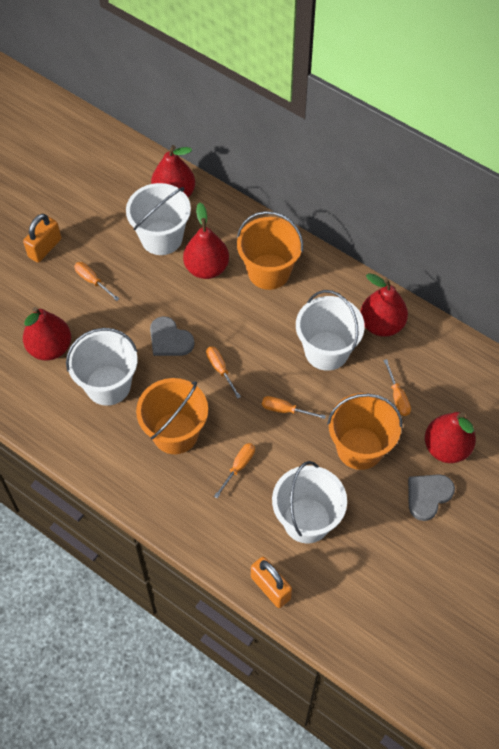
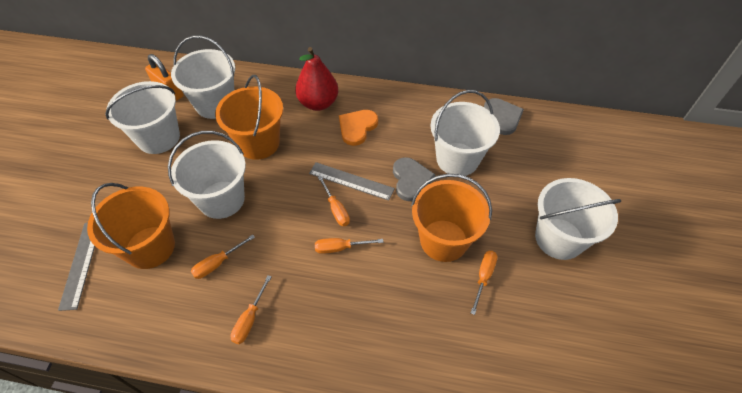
grey ruler: 0 -> 2
orange heart: 0 -> 1
orange padlock: 2 -> 1
red pear: 5 -> 1
white bucket: 4 -> 5

